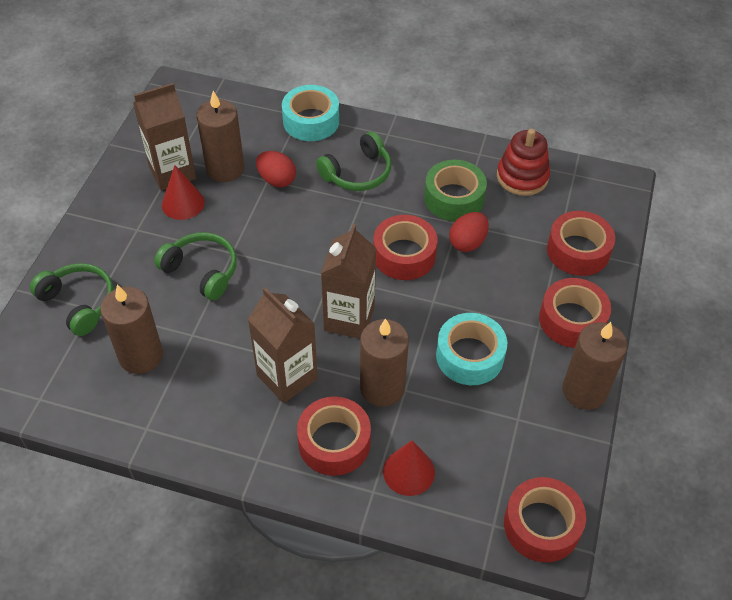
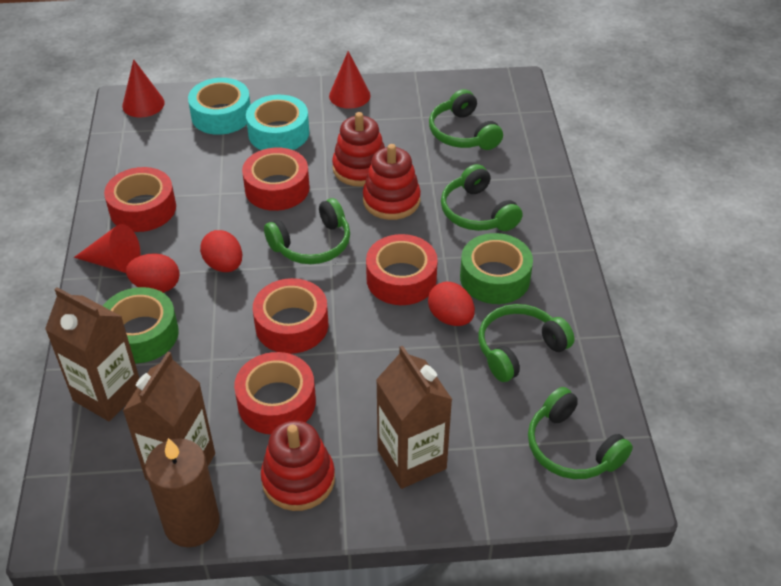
brown candle: 4 -> 1
green headphones: 3 -> 5
green tape: 1 -> 2
red cone: 2 -> 3
red egg: 2 -> 3
red stacking toy: 1 -> 3

